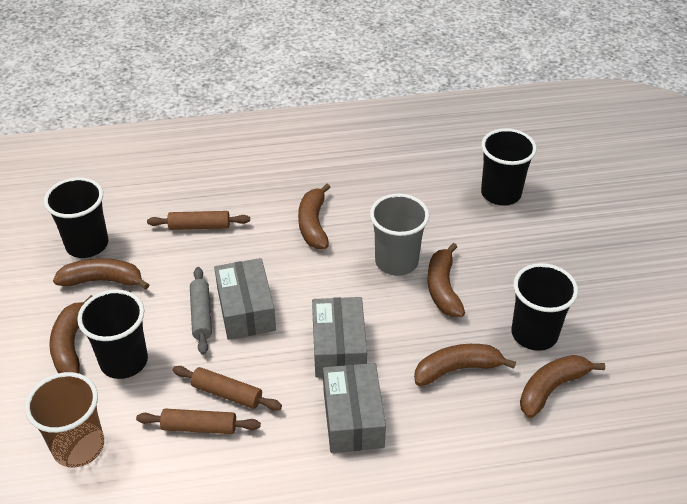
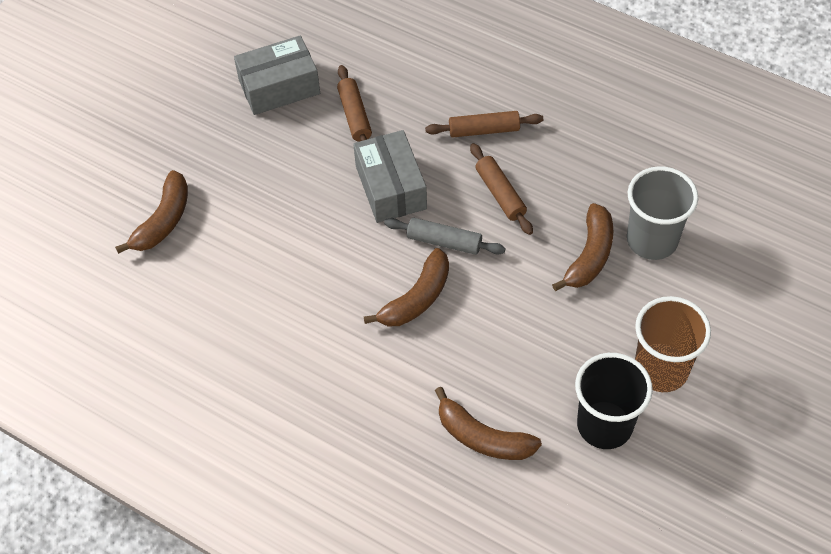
black cup: 4 -> 1
brown banana: 6 -> 4
grey box: 3 -> 2

